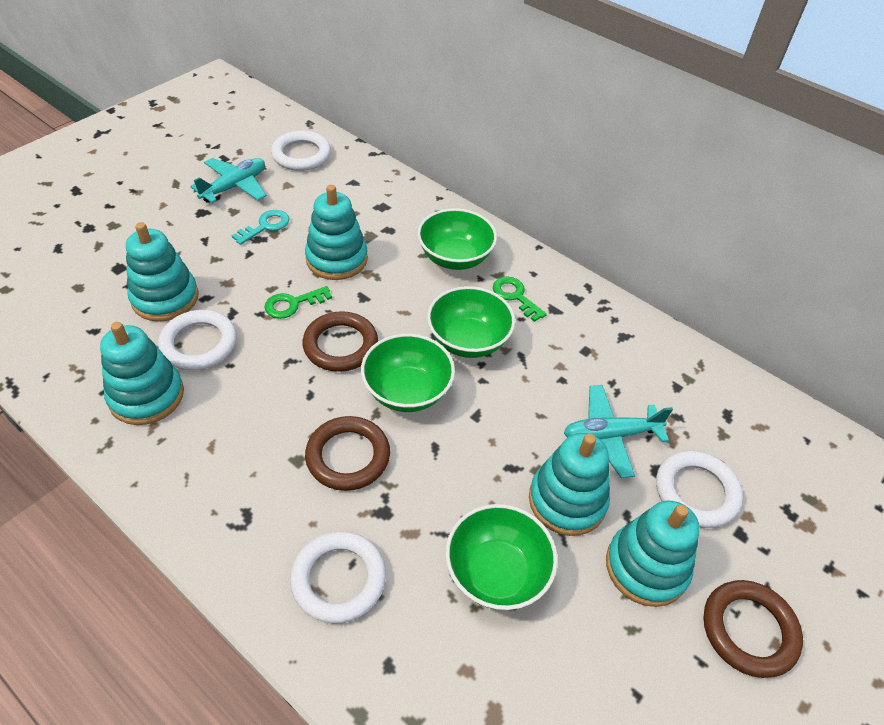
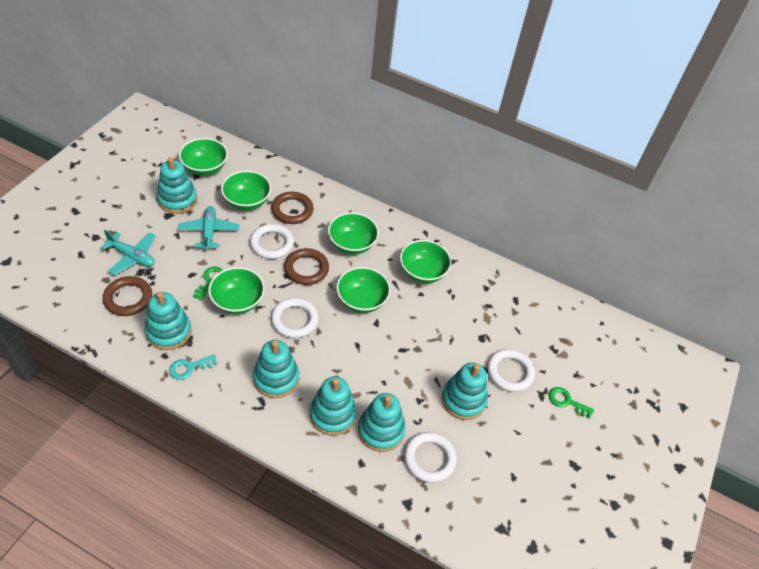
green bowl: 4 -> 6
turquoise stacking toy: 5 -> 6

